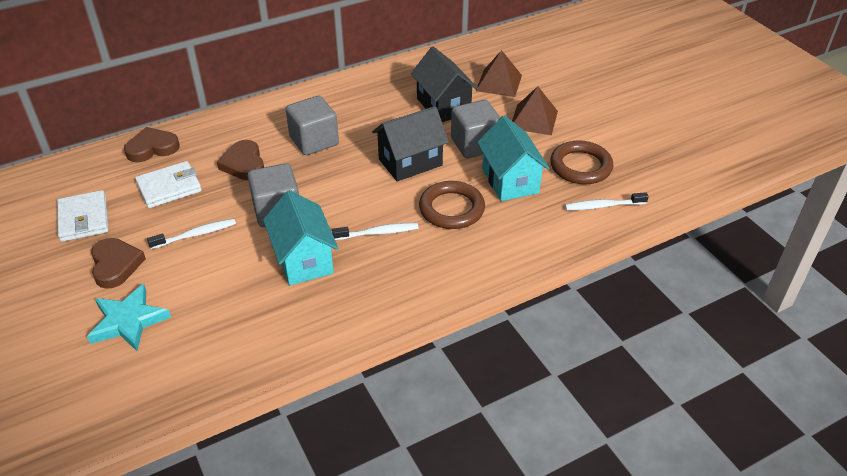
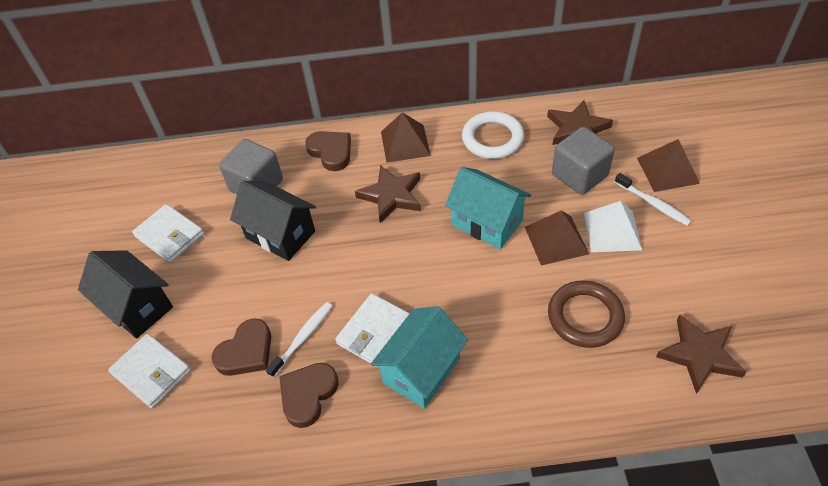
brown pyramid: 2 -> 3
brown ring: 2 -> 1
brown star: 0 -> 3
grey cube: 3 -> 2
turquoise star: 1 -> 0
white pyramid: 0 -> 1
white ring: 0 -> 1
white toothbrush: 3 -> 2
white wallet: 2 -> 3

